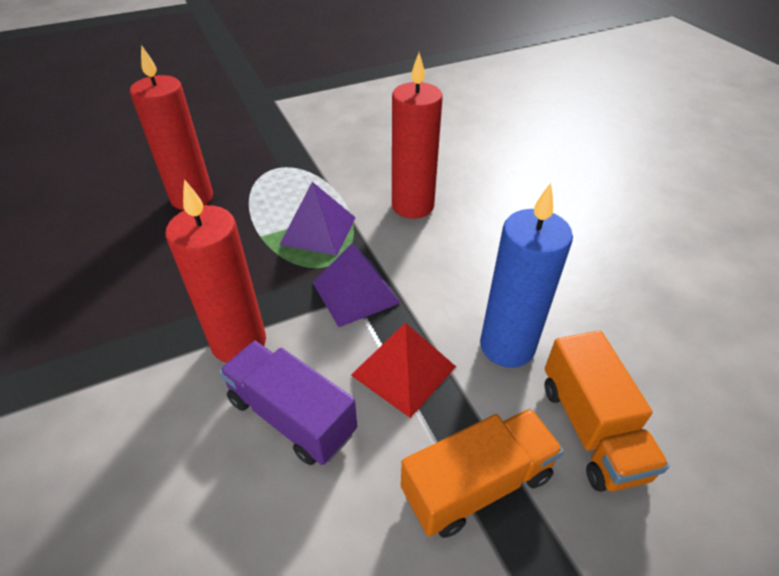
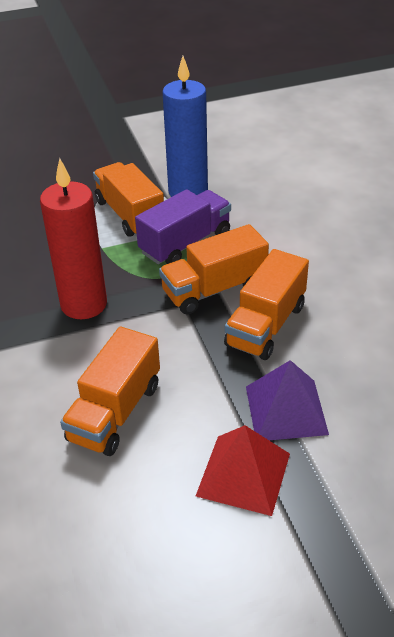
orange truck: 2 -> 4
purple pyramid: 2 -> 1
red candle: 3 -> 1

